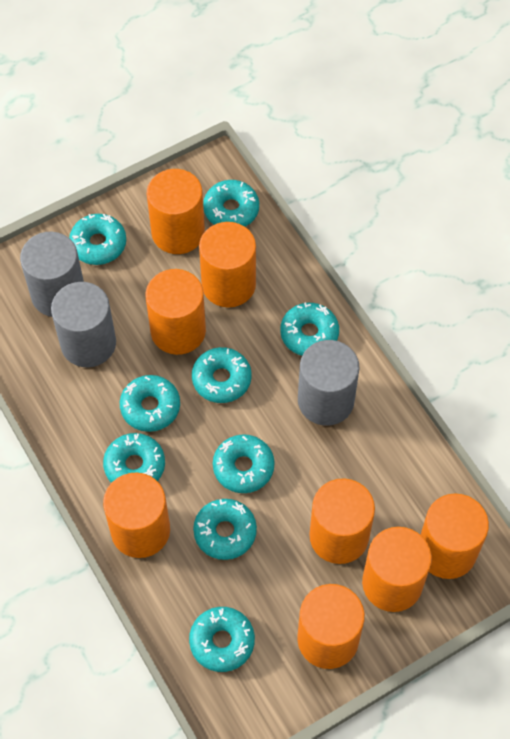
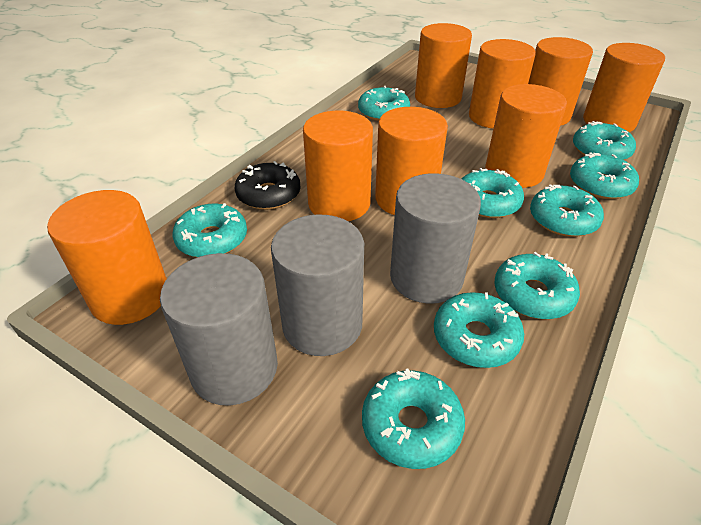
black donut: 0 -> 1

